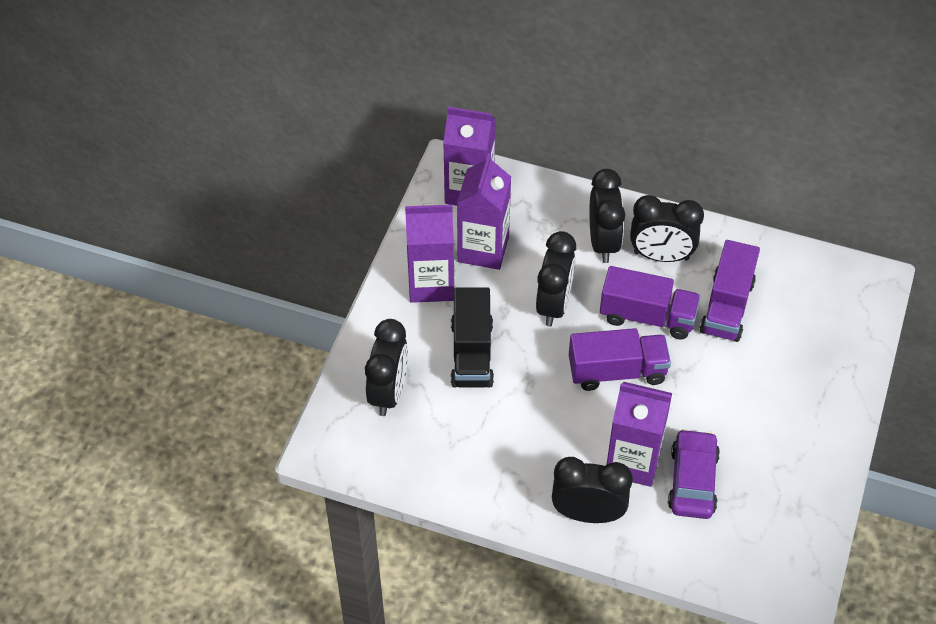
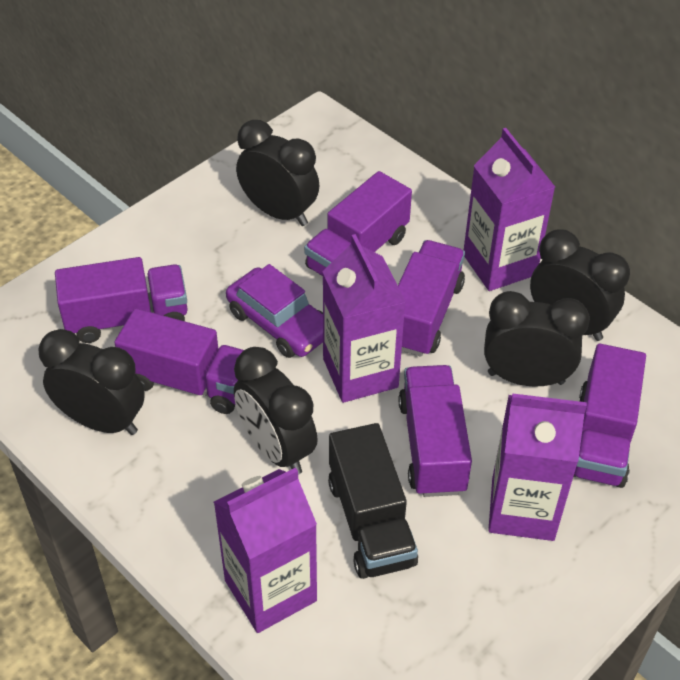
purple truck: 3 -> 6

